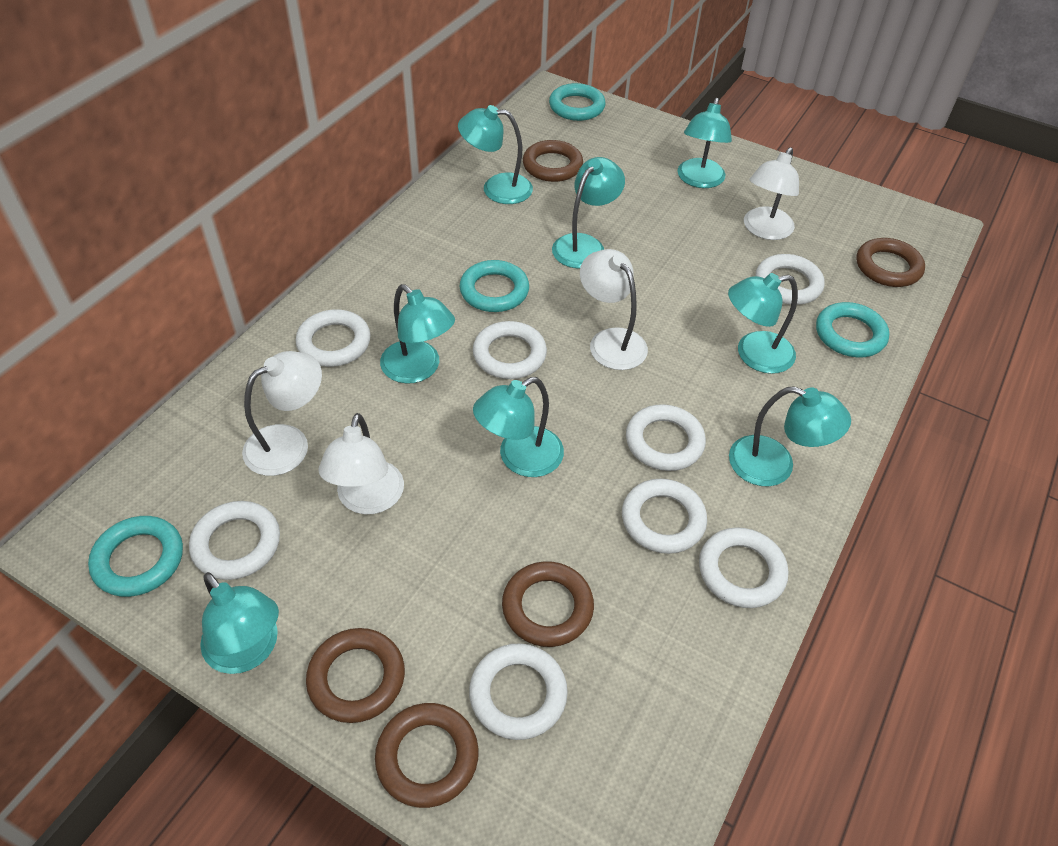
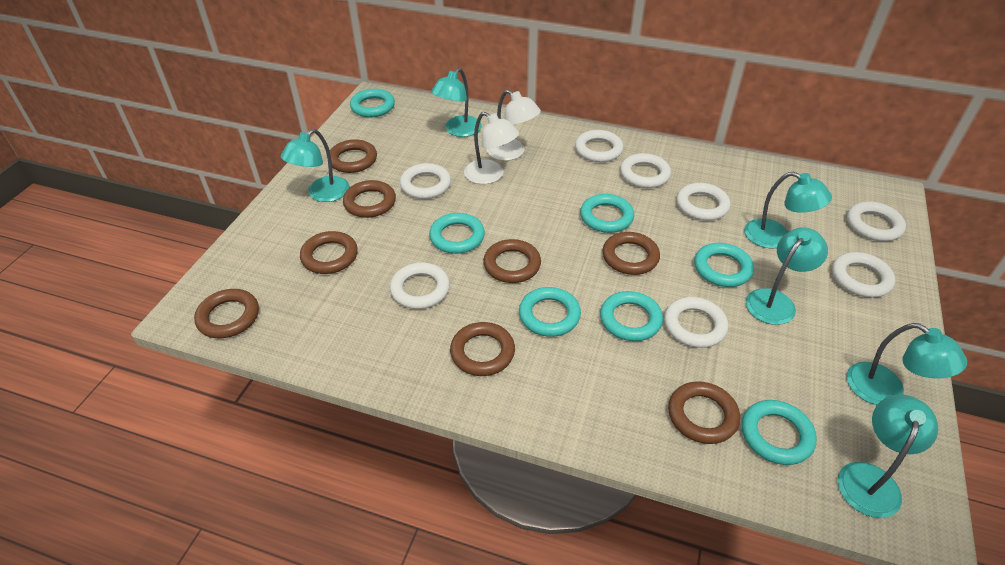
brown ring: 5 -> 8
turquoise lamp: 8 -> 6
turquoise ring: 4 -> 7
white lamp: 4 -> 2

